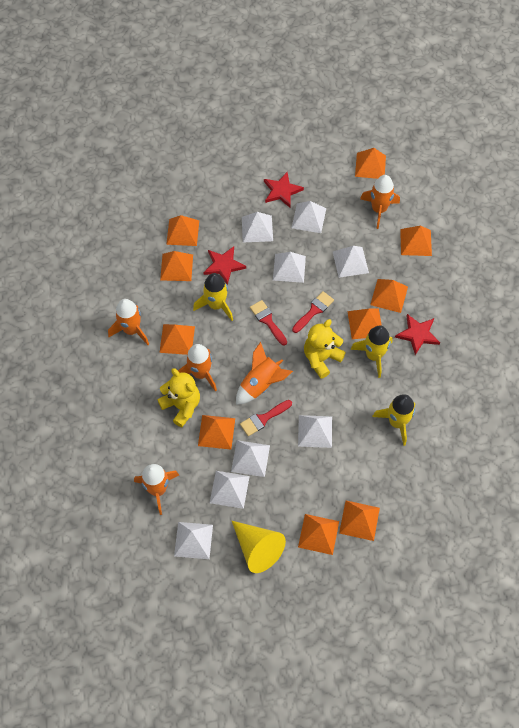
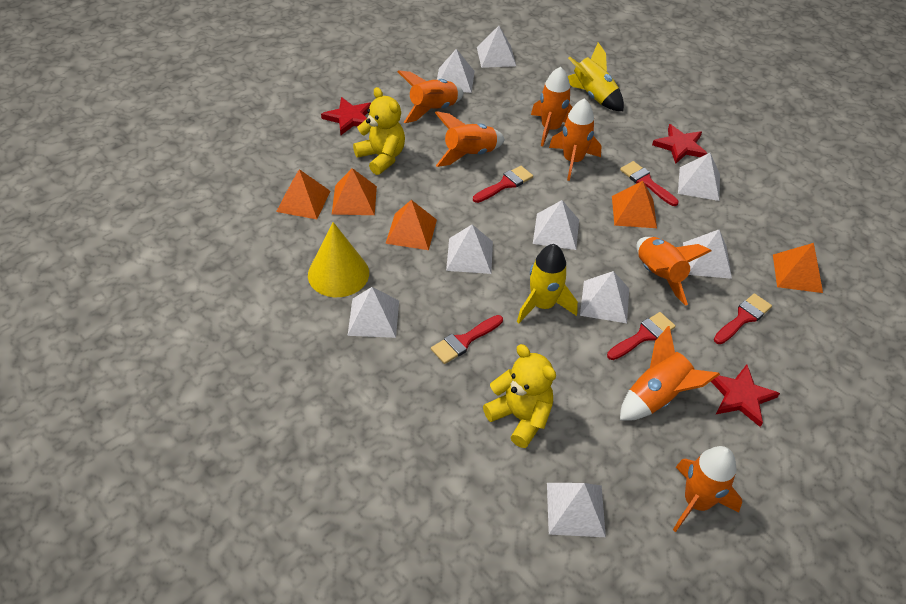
orange pyramid: 10 -> 5
orange rocket: 5 -> 7
red brush: 3 -> 5
white pyramid: 8 -> 9
yellow rocket: 3 -> 2

